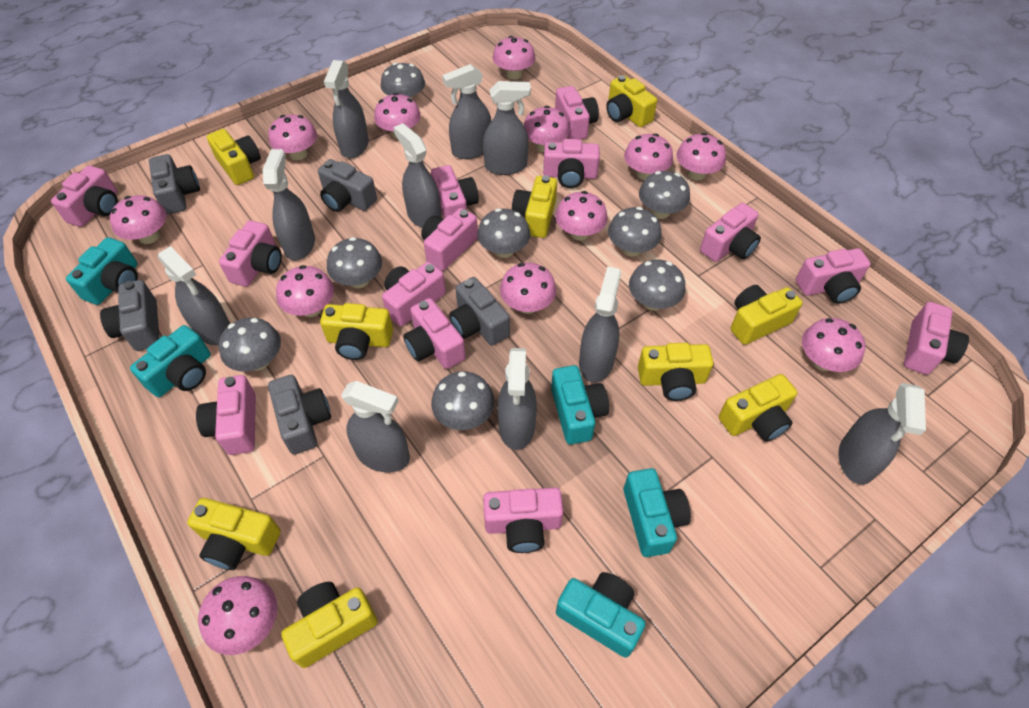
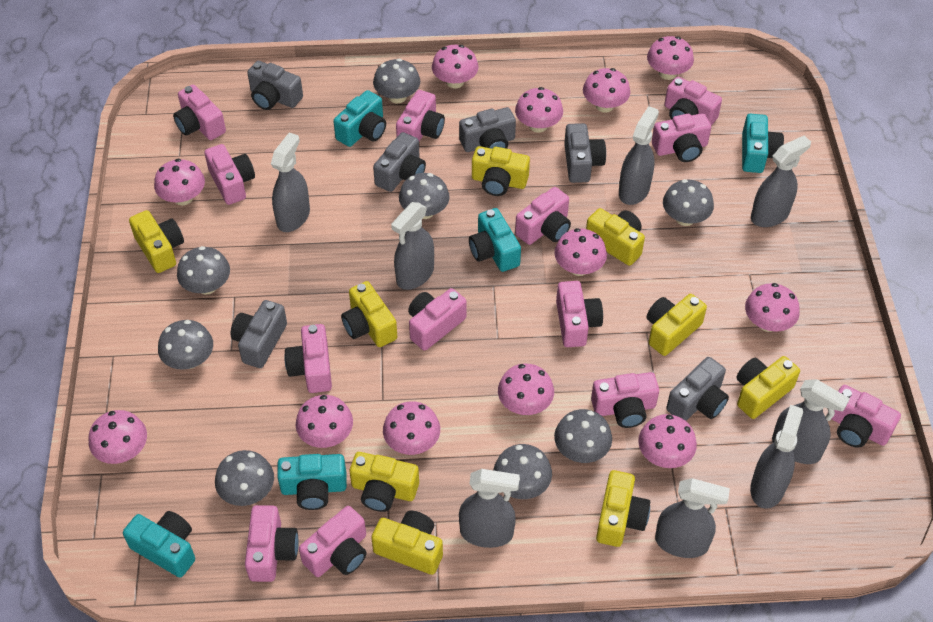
grey camera: 5 -> 6
grey spray bottle: 10 -> 8

